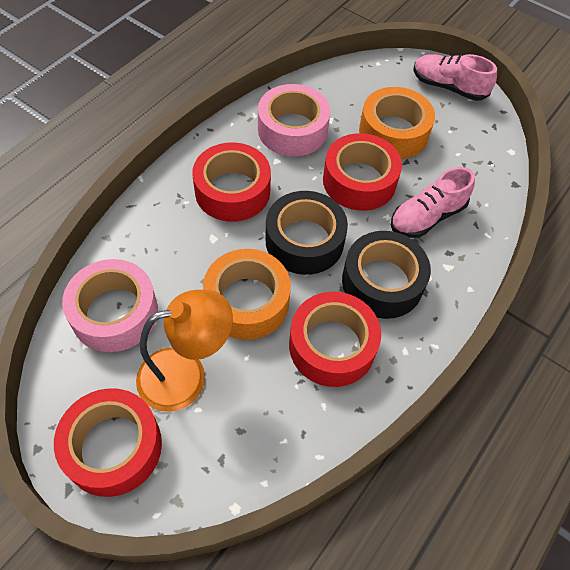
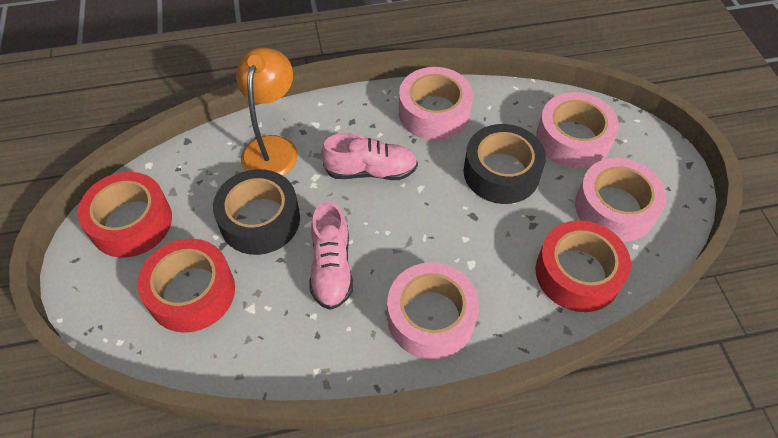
orange tape: 2 -> 0
pink tape: 2 -> 4
red tape: 4 -> 3

